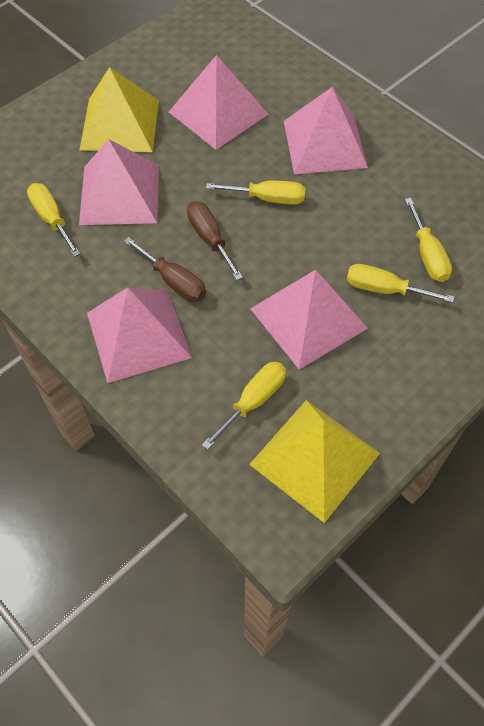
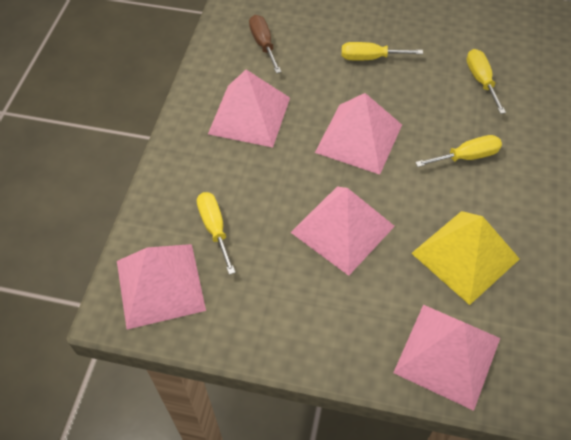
brown screwdriver: 2 -> 1
yellow pyramid: 2 -> 1
yellow screwdriver: 5 -> 4

